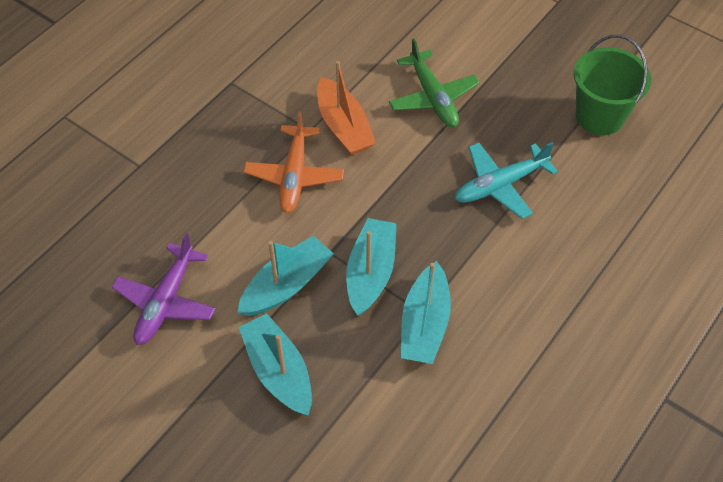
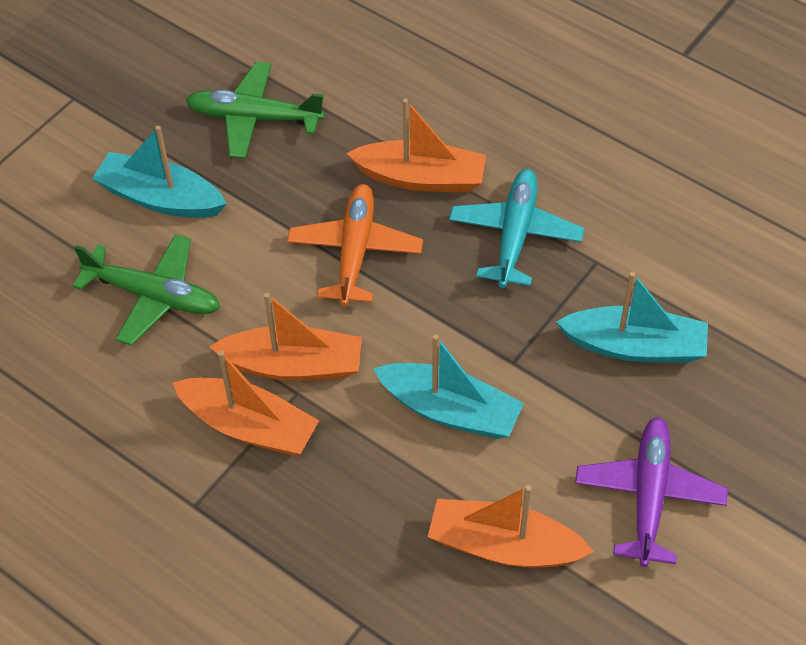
green bucket: 1 -> 0
green plane: 1 -> 2
orange boat: 1 -> 4
turquoise boat: 4 -> 3

